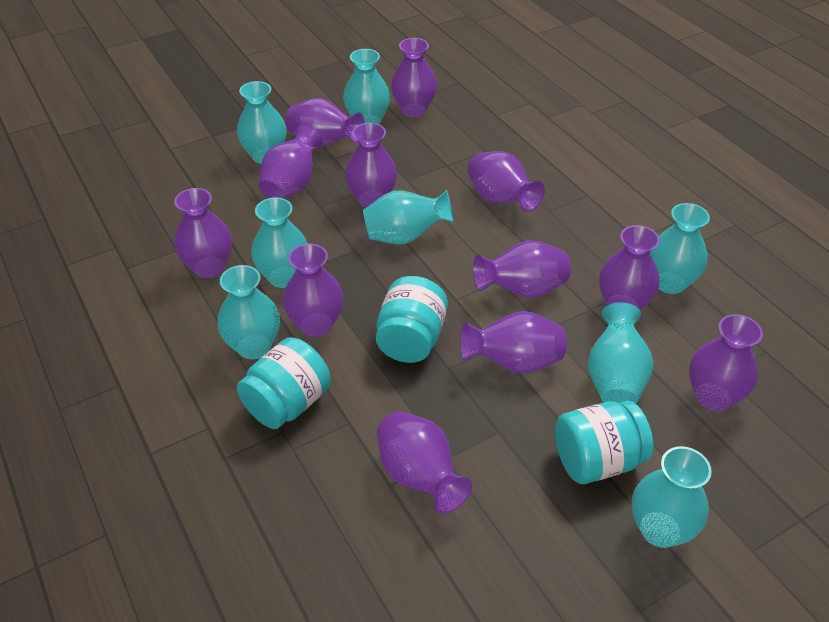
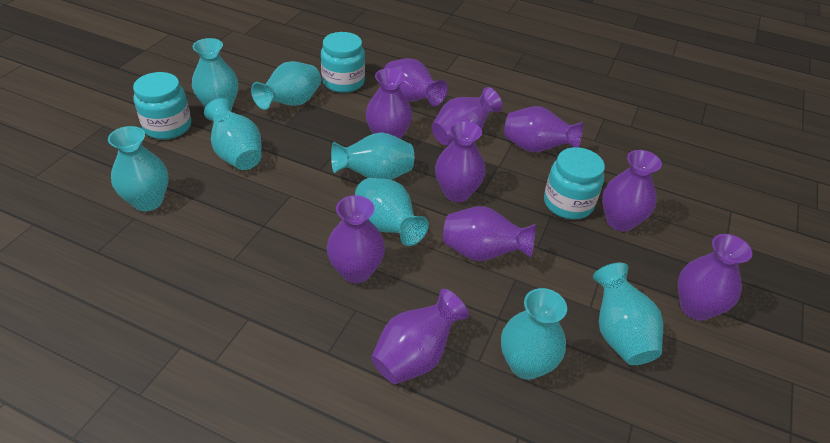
purple vase: 12 -> 10

